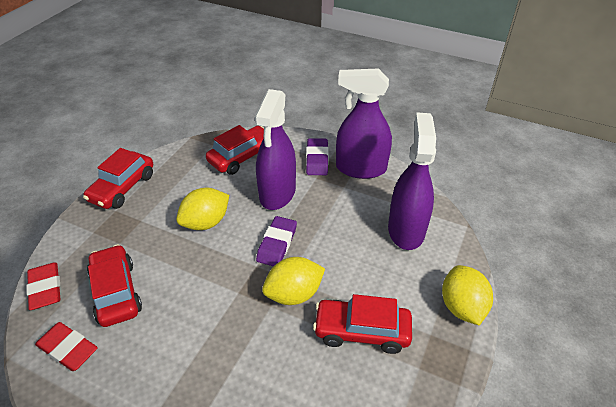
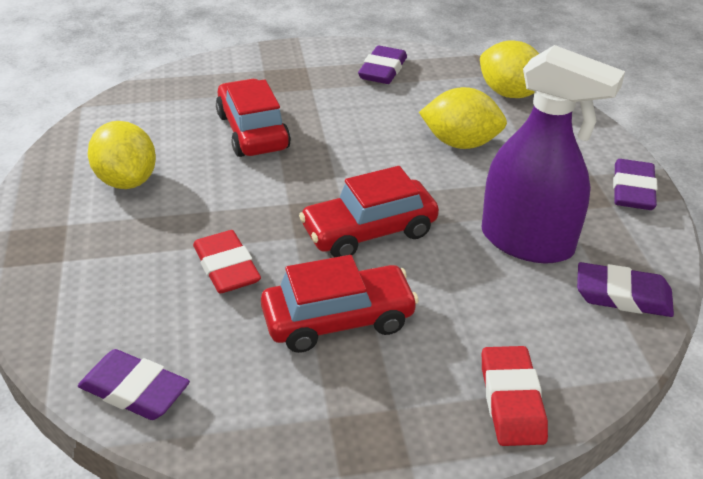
purple eraser: 2 -> 4
purple spray bottle: 3 -> 1
red car: 4 -> 3

